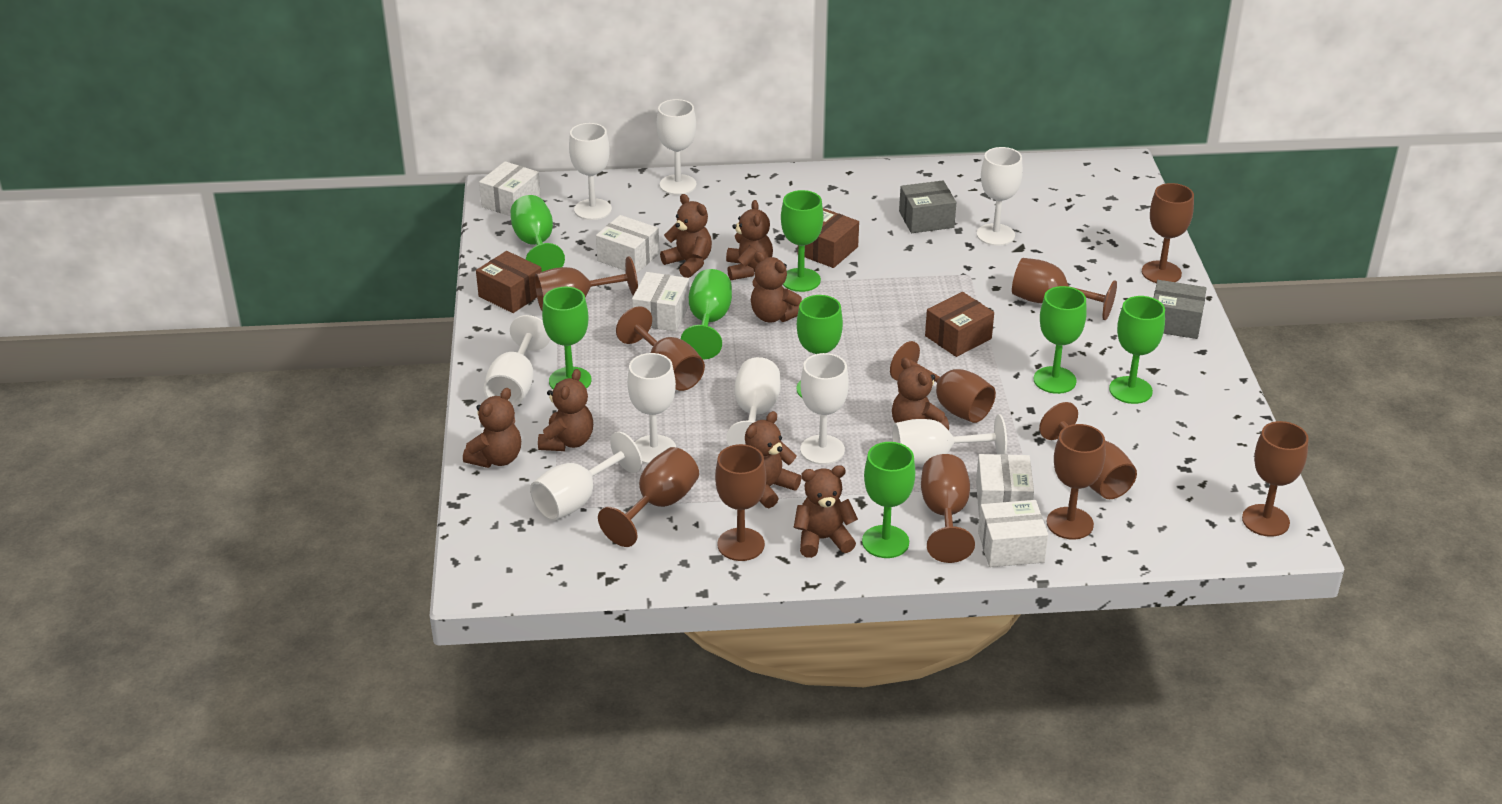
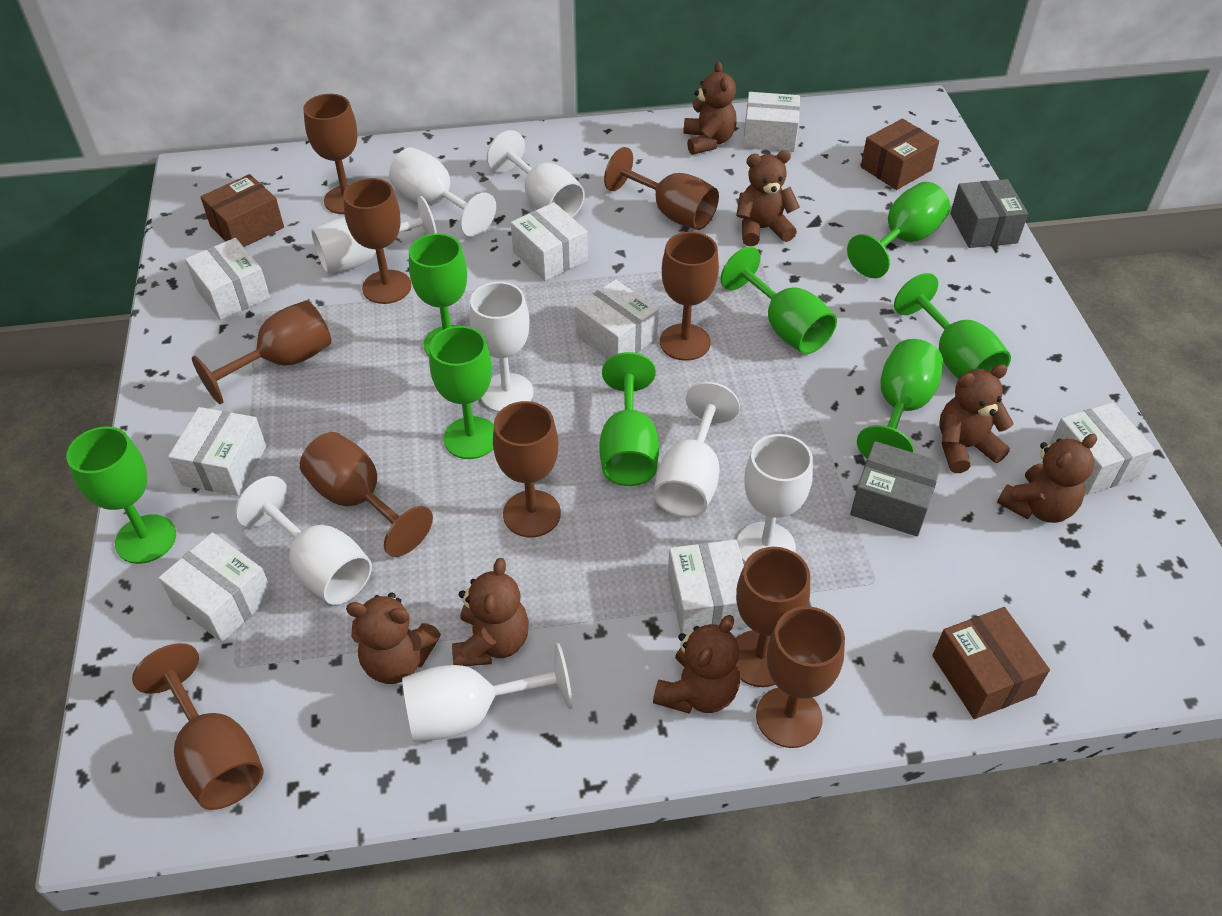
brown goblet: 11 -> 10
brown teddy bear: 8 -> 7
white box: 5 -> 8
white goblet: 9 -> 8

